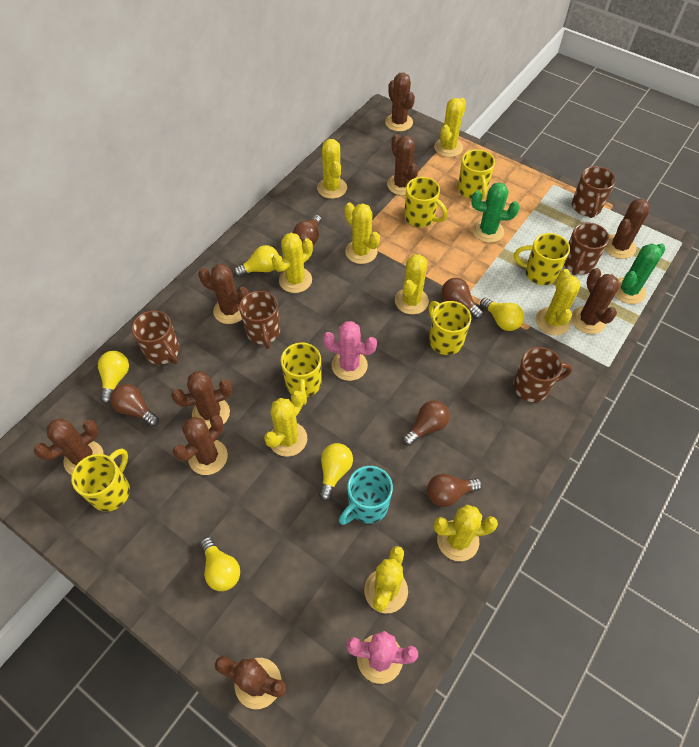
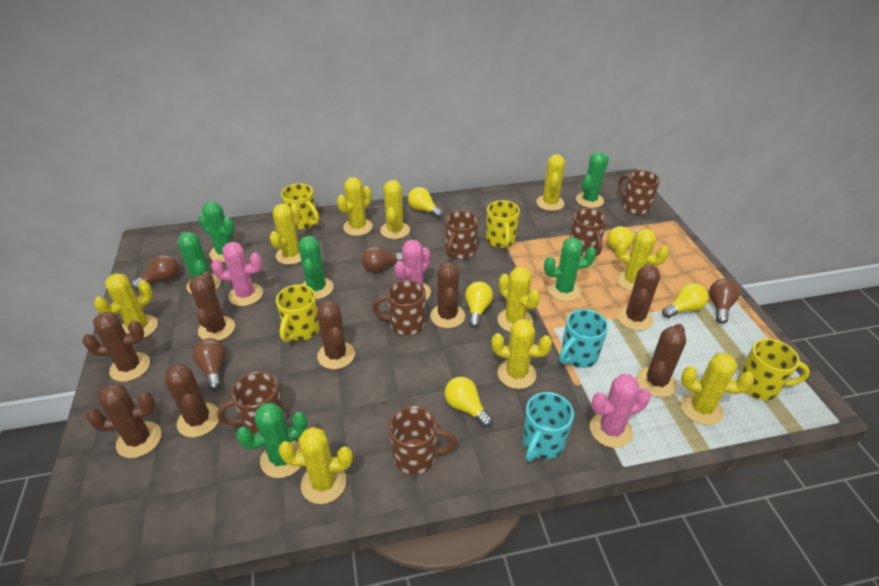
brown cactus: 9 -> 8
brown light bulb: 5 -> 4
brown mug: 5 -> 6
green cactus: 2 -> 6
pink cactus: 2 -> 3
turquoise mug: 1 -> 2
yellow cactus: 9 -> 10
yellow mug: 6 -> 4

